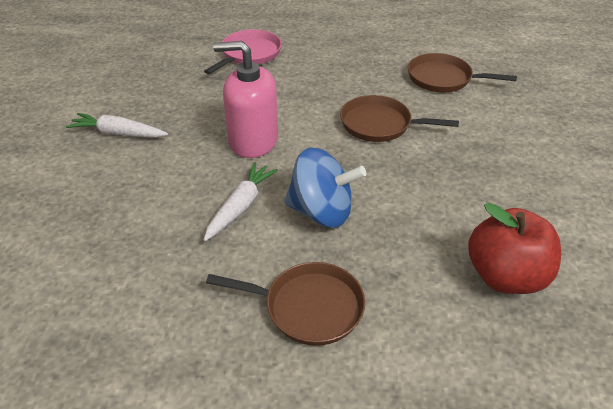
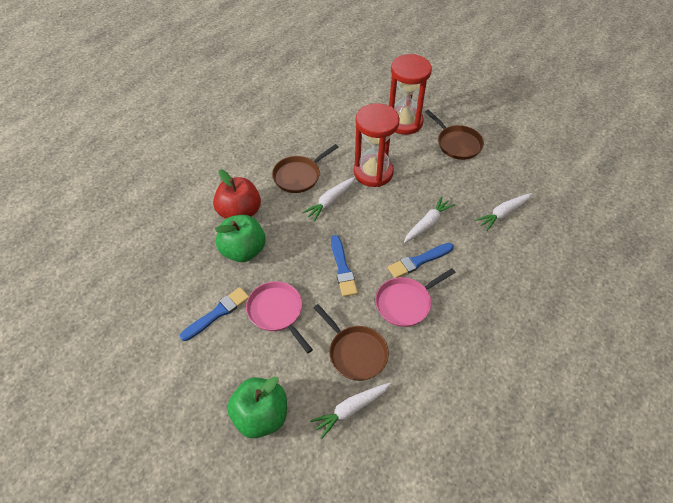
blue brush: 0 -> 3
blue spinning top: 1 -> 0
green apple: 0 -> 2
pink pan: 1 -> 2
pink soap dispenser: 1 -> 0
red hourglass: 0 -> 2
white carrot: 2 -> 4

